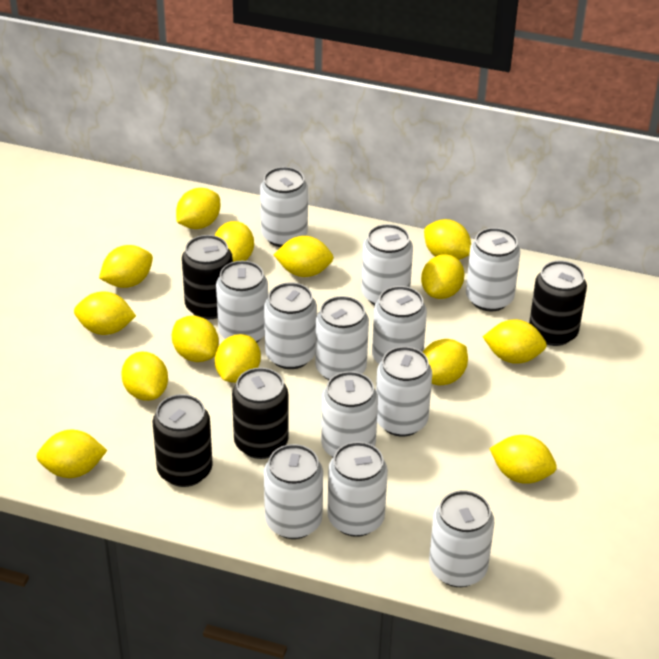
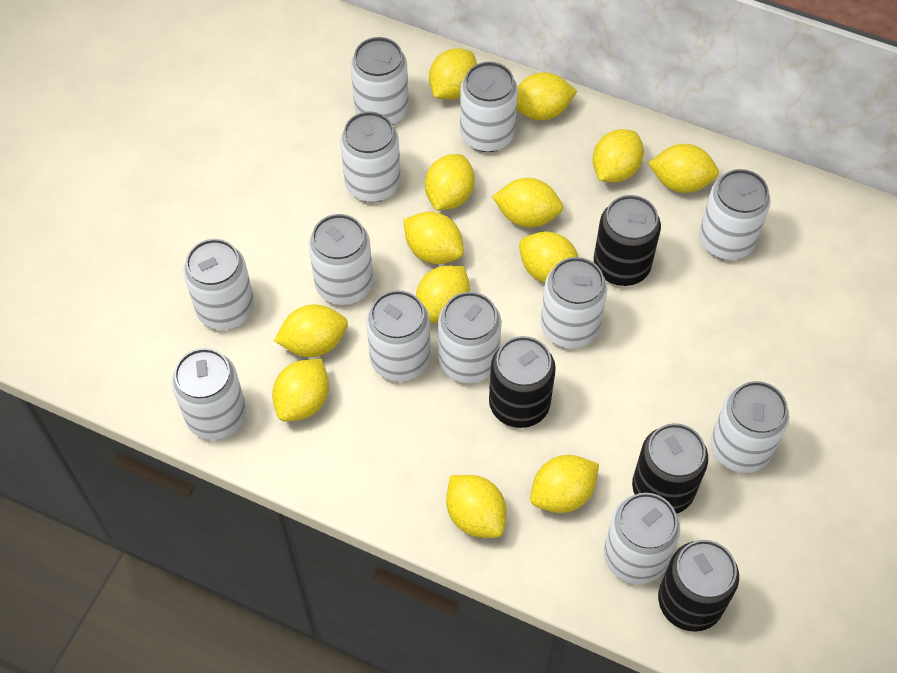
yellow lemon: 14 -> 13

